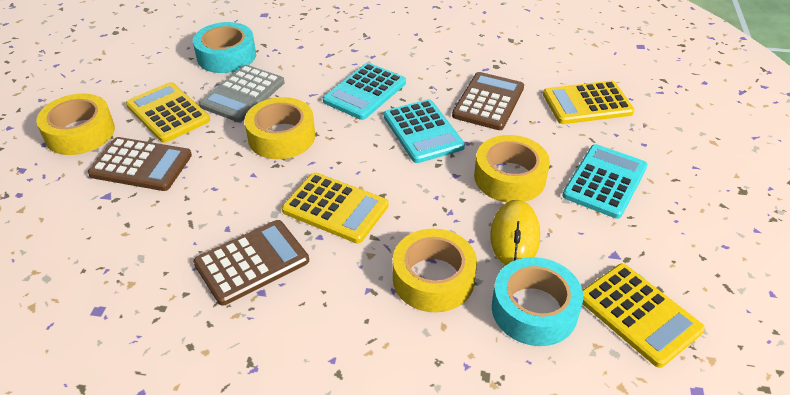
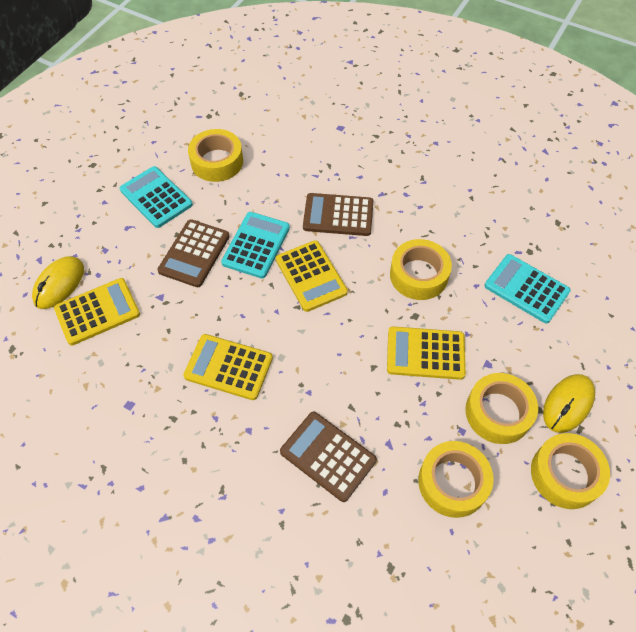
grey calculator: 1 -> 0
turquoise tape: 2 -> 0
yellow mouse: 1 -> 2
yellow tape: 4 -> 5

